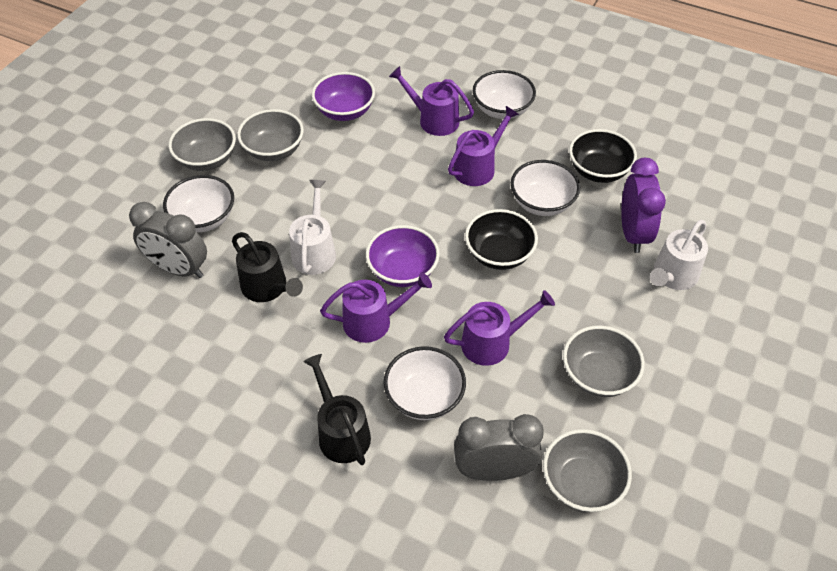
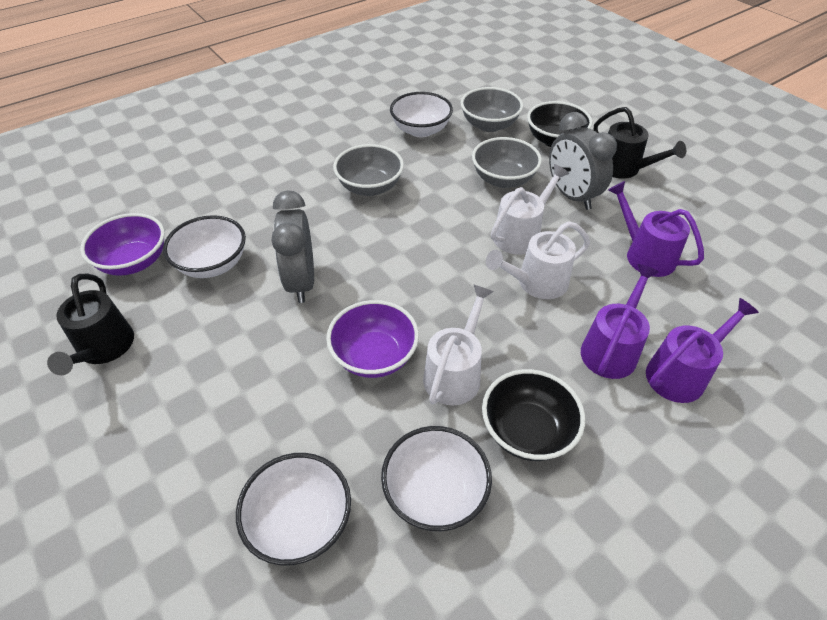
grey bowl: 4 -> 3
purple clock: 1 -> 0
purple watering can: 4 -> 3
white watering can: 2 -> 3

